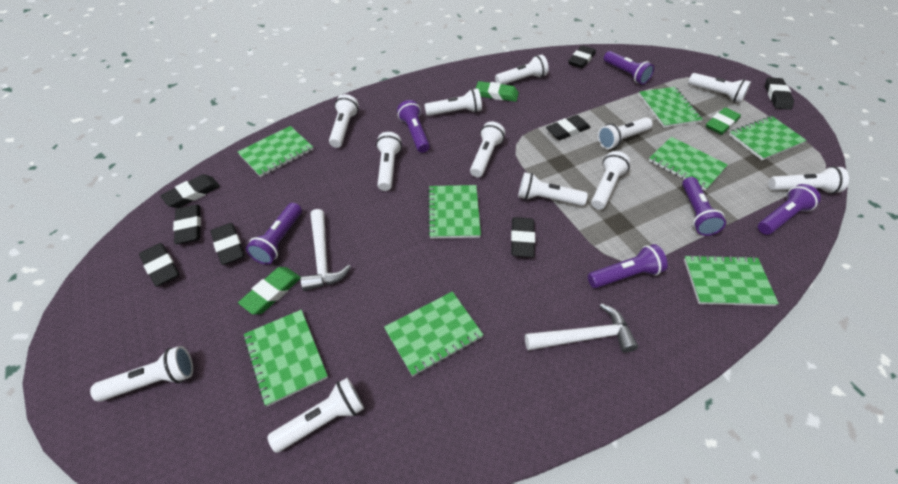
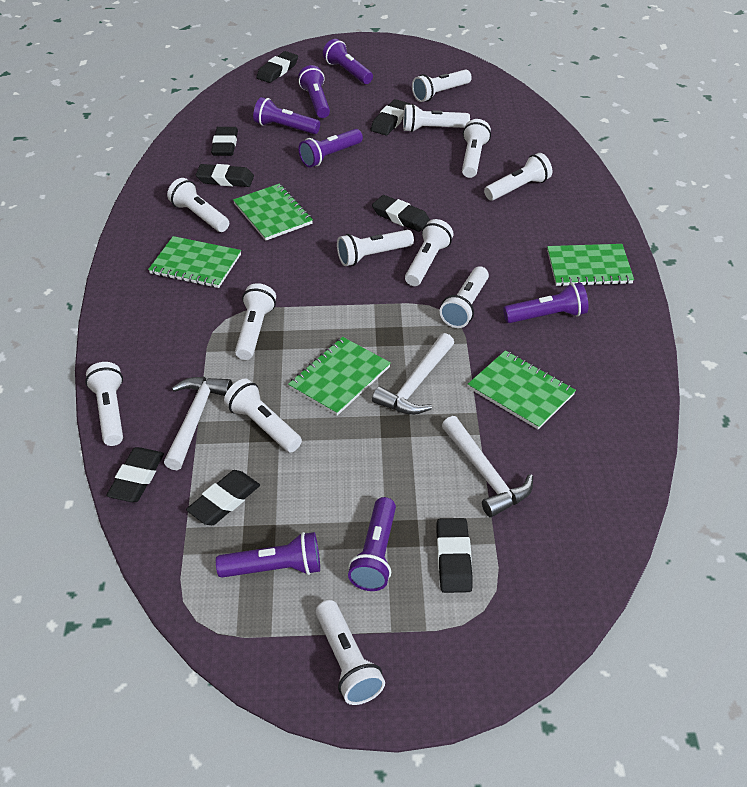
green eraser: 3 -> 0
green notebook: 8 -> 5
purple flashlight: 6 -> 7
white hammer: 2 -> 3

